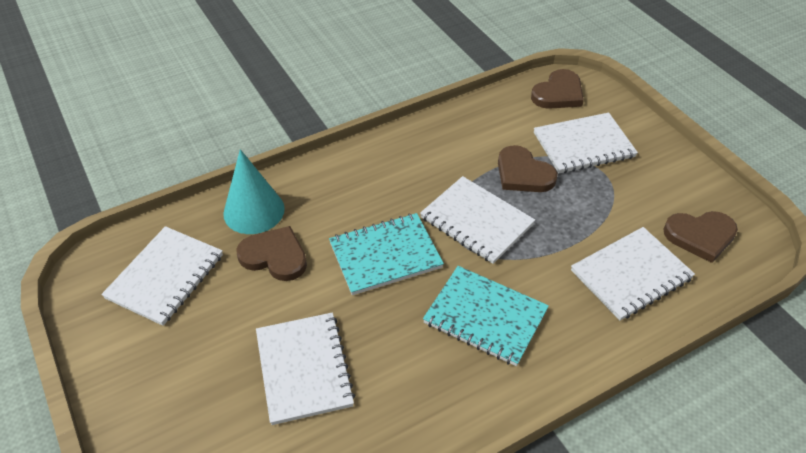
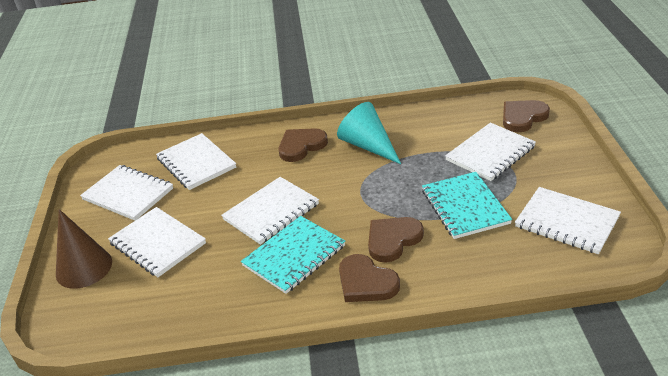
brown cone: 0 -> 1
white notebook: 5 -> 6

